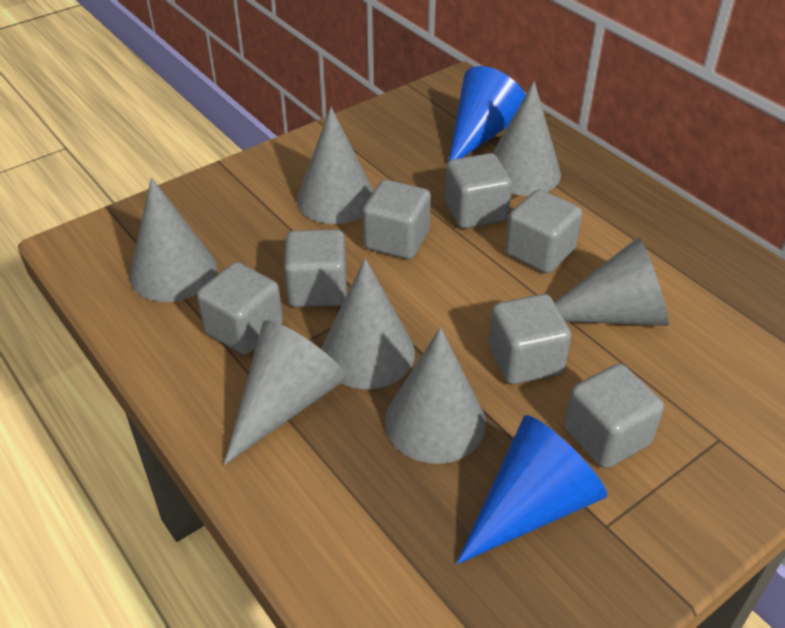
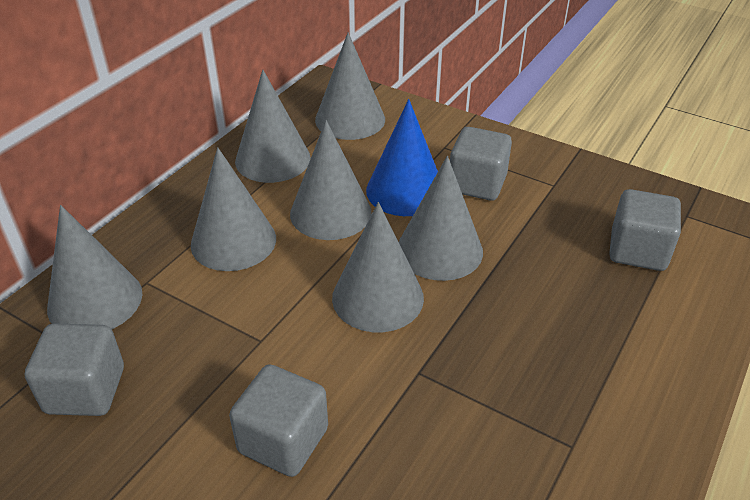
blue cone: 2 -> 1
grey cube: 7 -> 4

